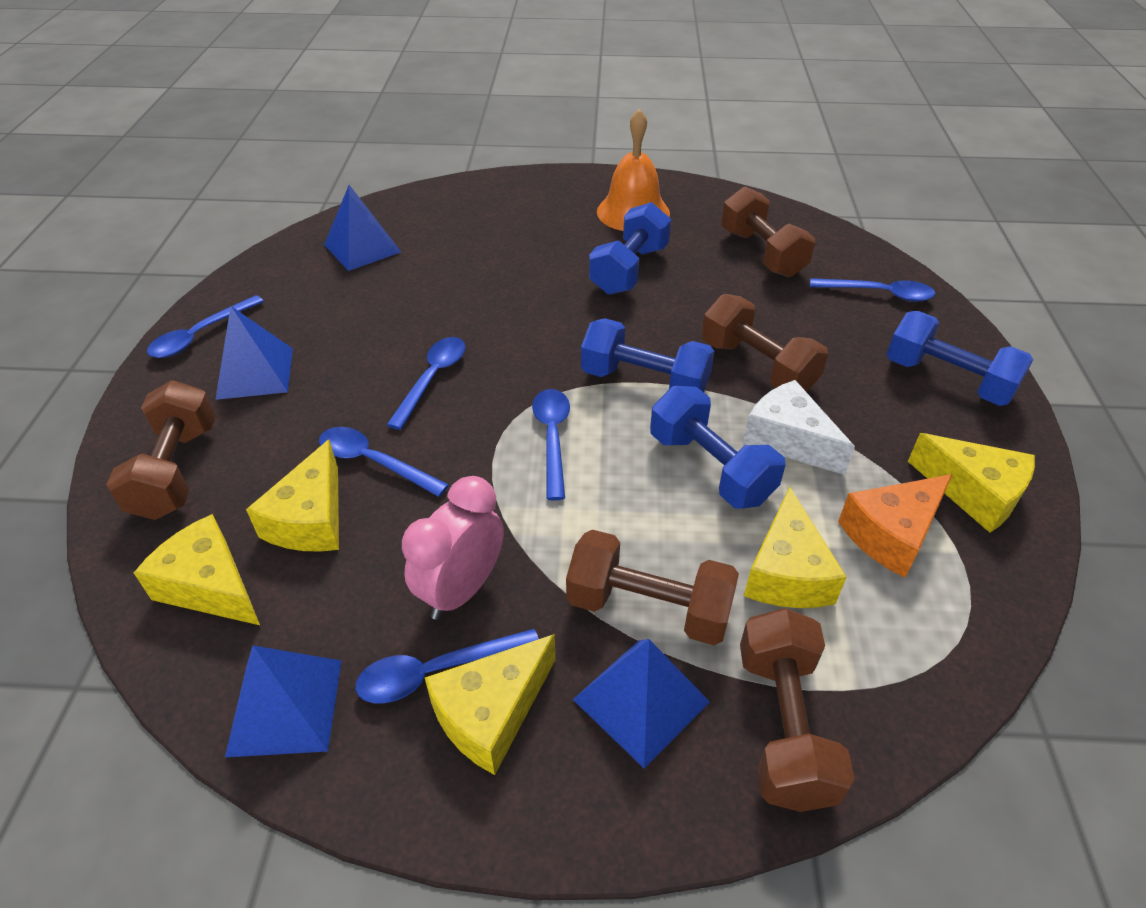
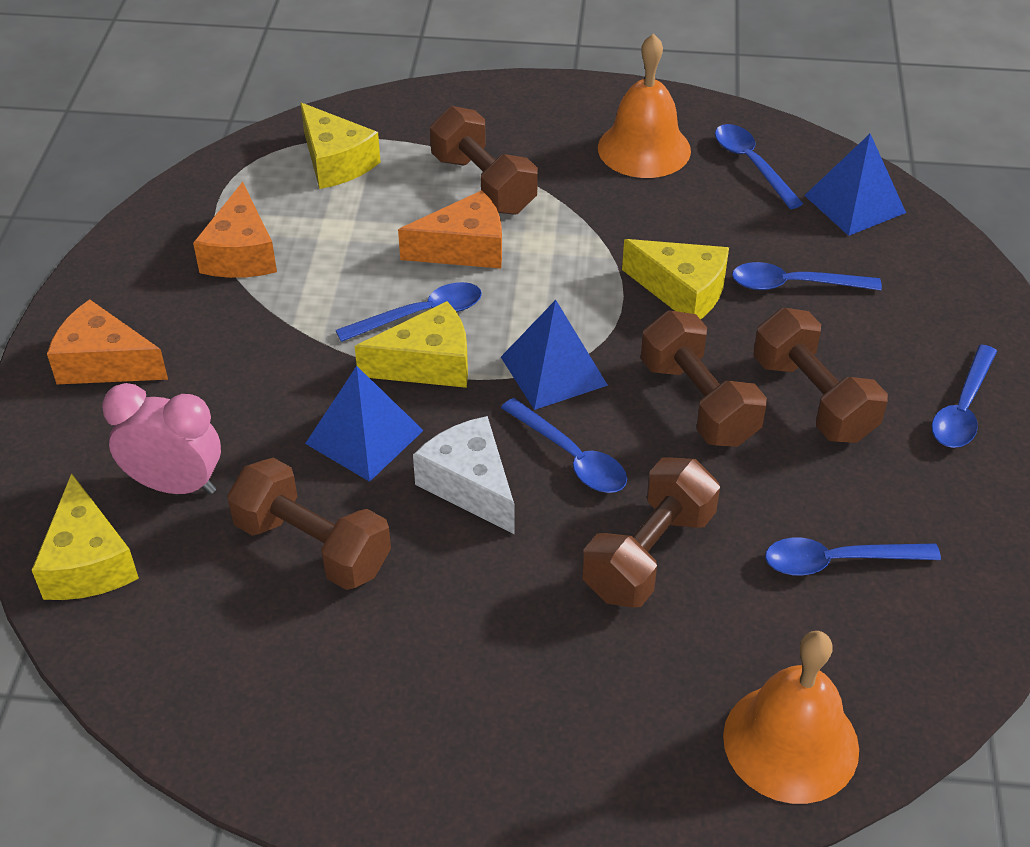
blue dumbbell: 4 -> 0
blue pyramid: 4 -> 3
orange bell: 1 -> 2
orange cheese: 1 -> 3
yellow cheese: 5 -> 4

